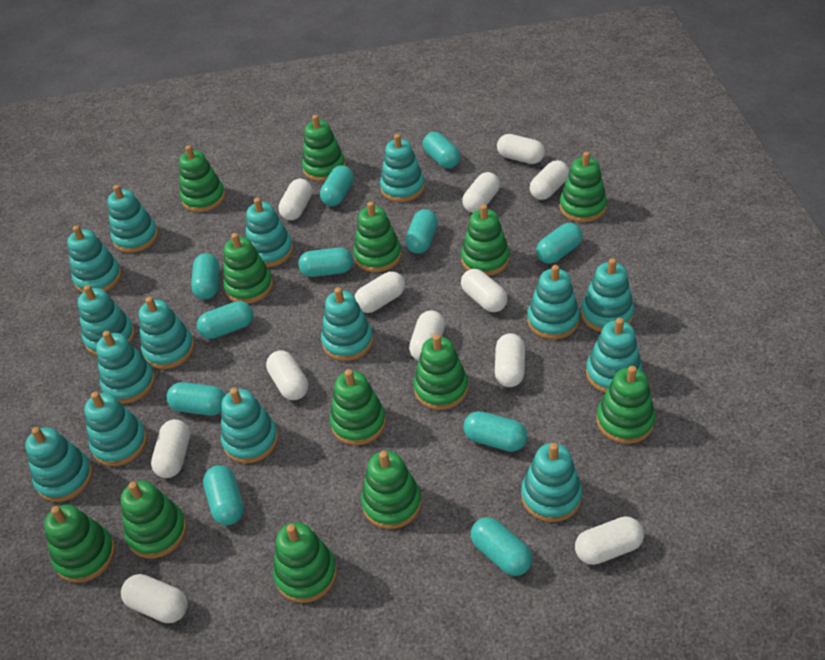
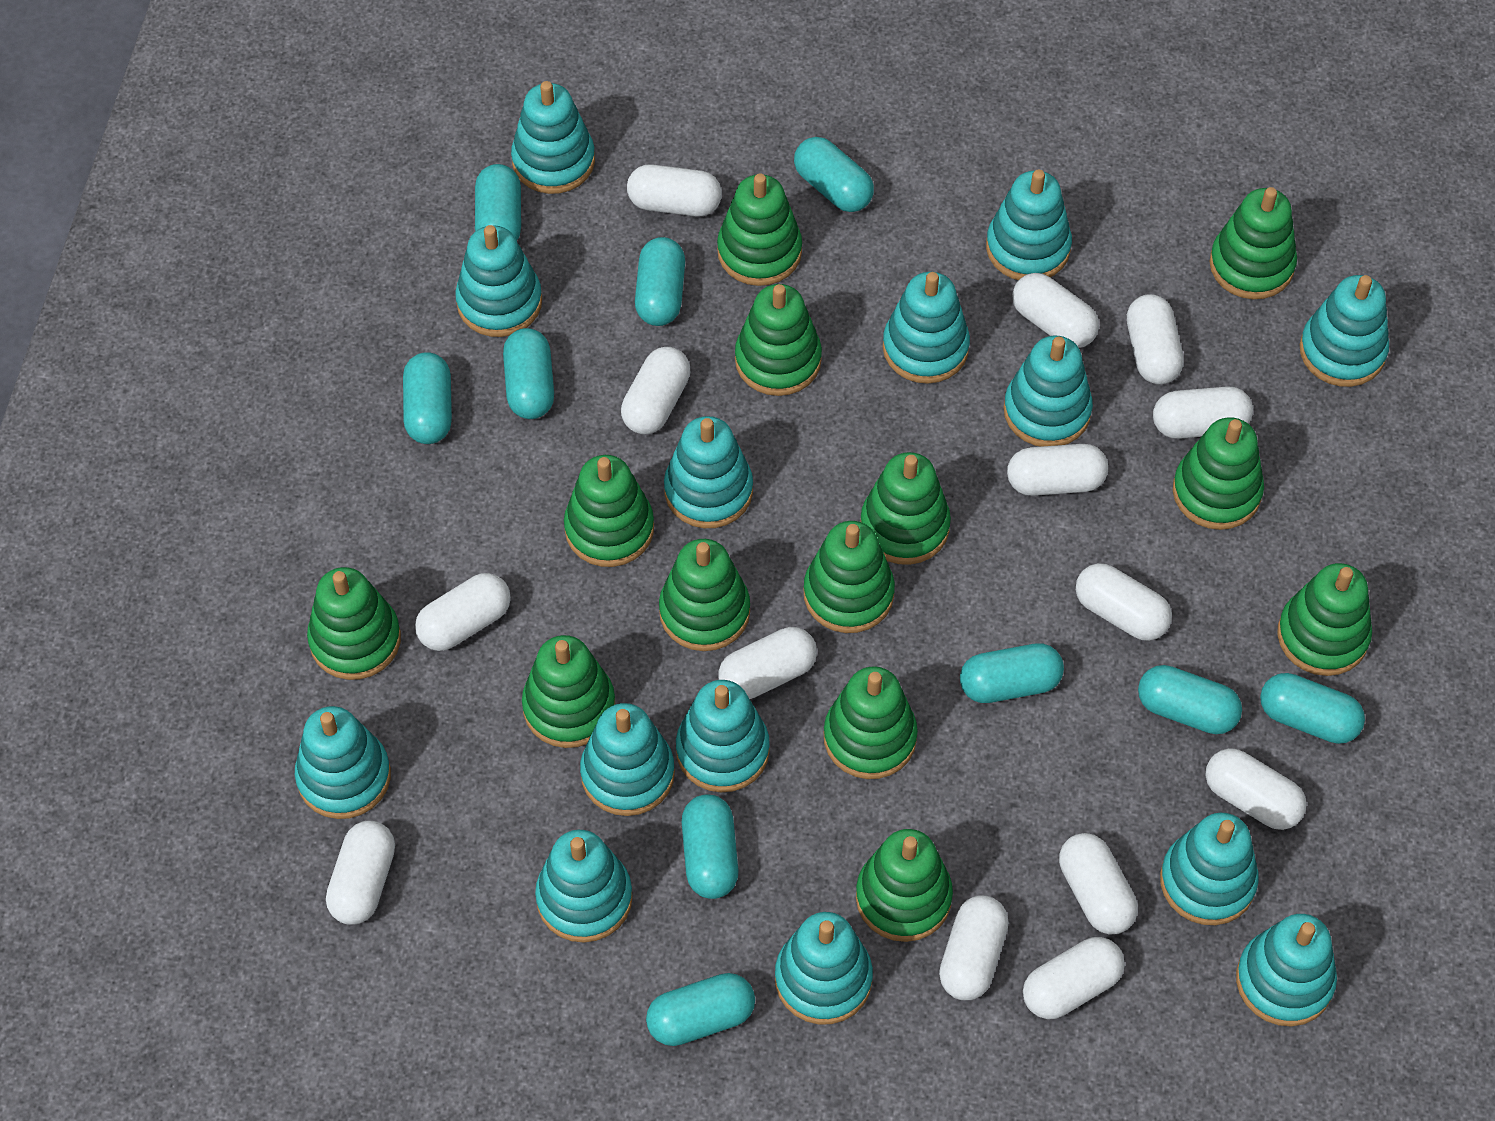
turquoise capsule: 11 -> 10
turquoise stacking toy: 15 -> 14
white capsule: 12 -> 14

